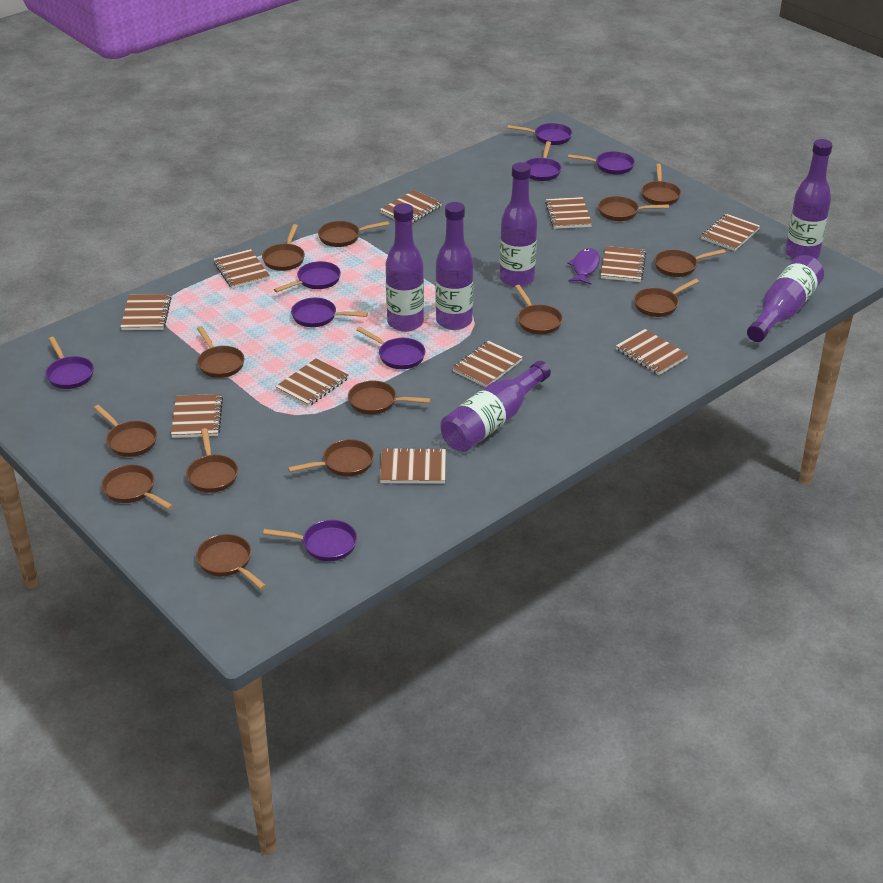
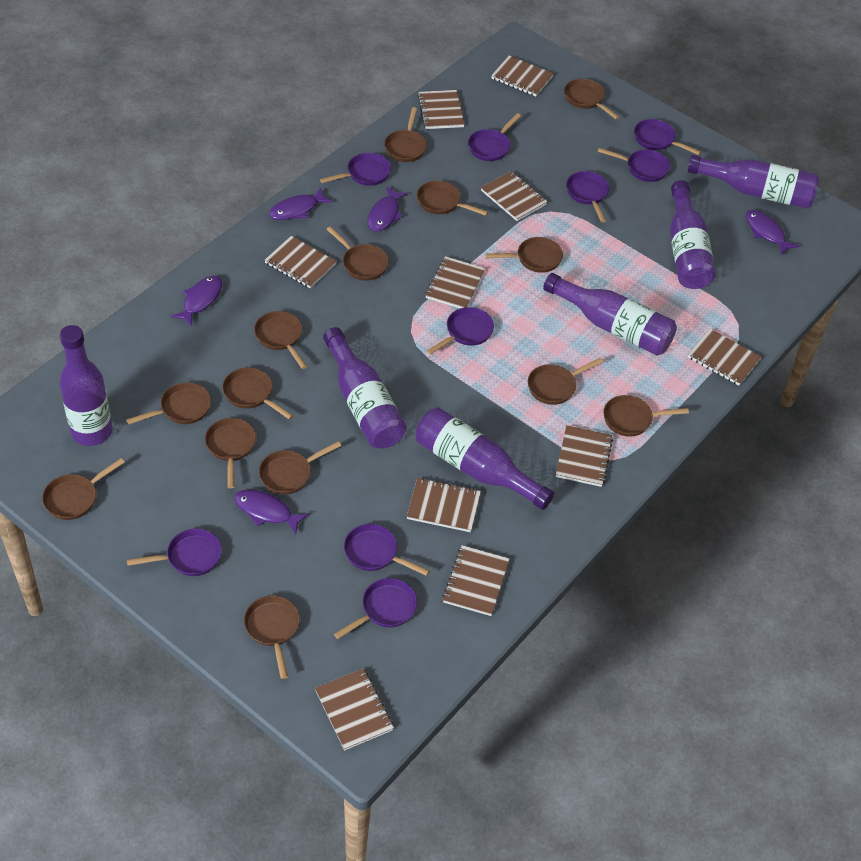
brown notebook: 11 -> 10
purple fish: 1 -> 5
purple pan: 8 -> 9

